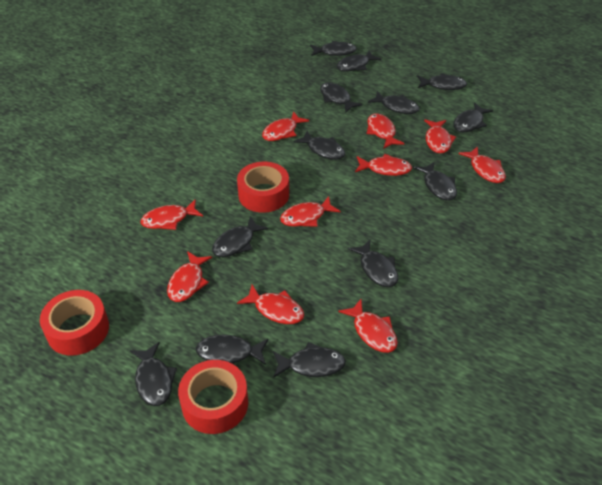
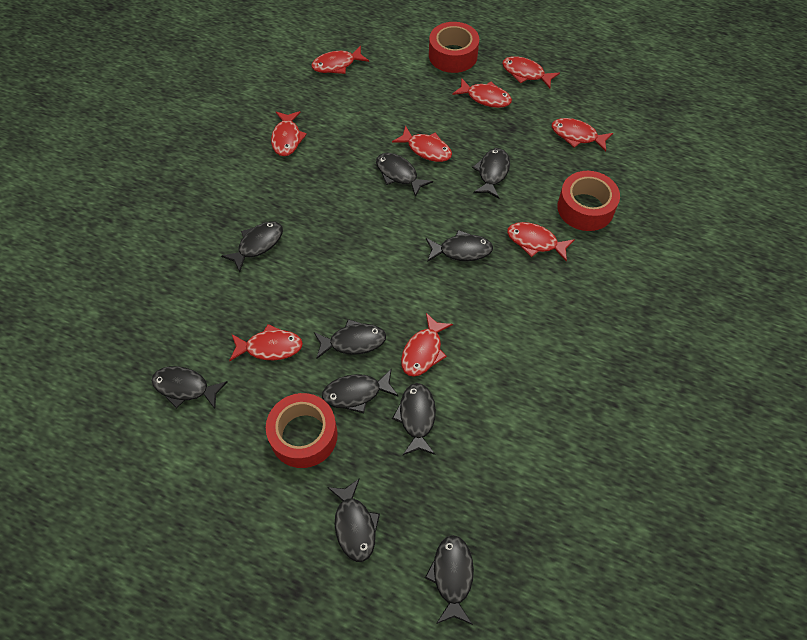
black fish: 13 -> 10
red fish: 10 -> 9

